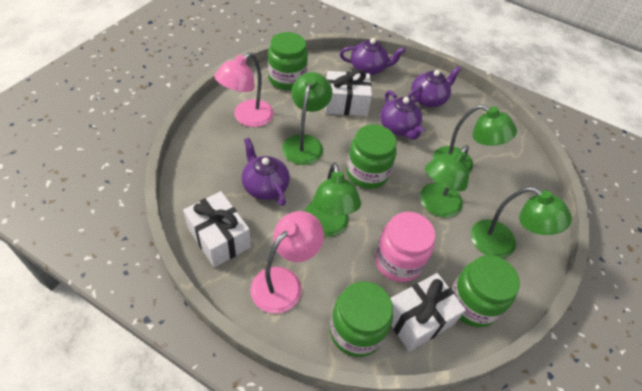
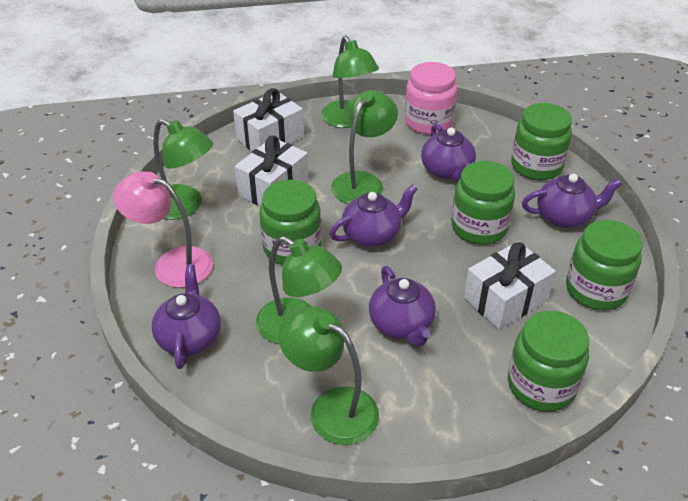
green jar: 4 -> 5
pink lamp: 2 -> 1
purple teapot: 4 -> 5

